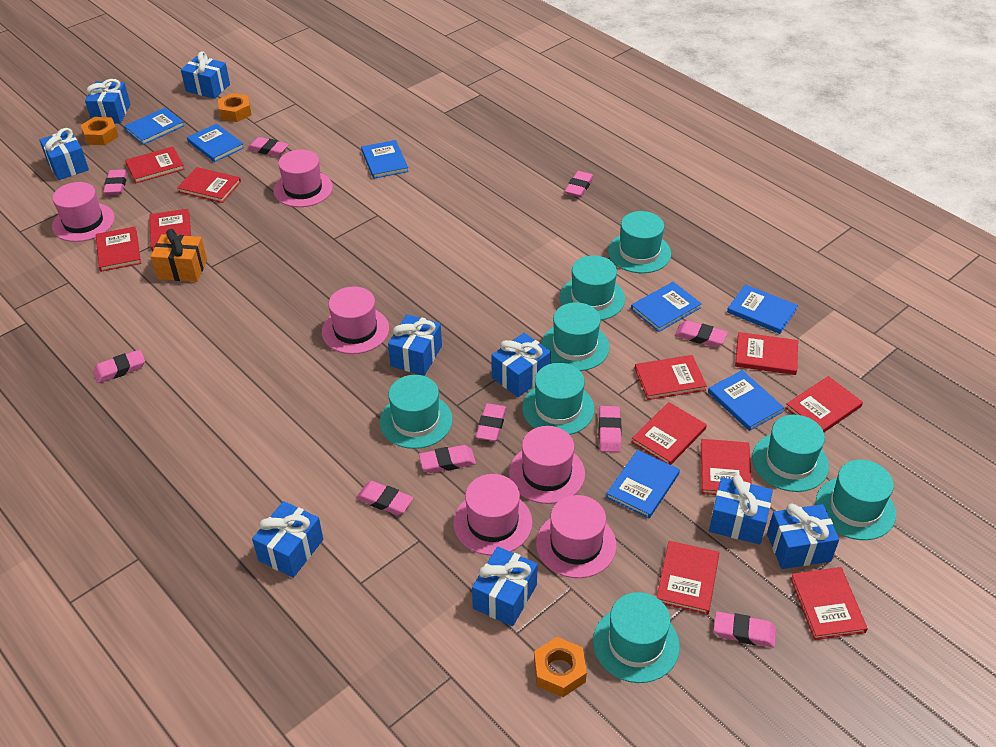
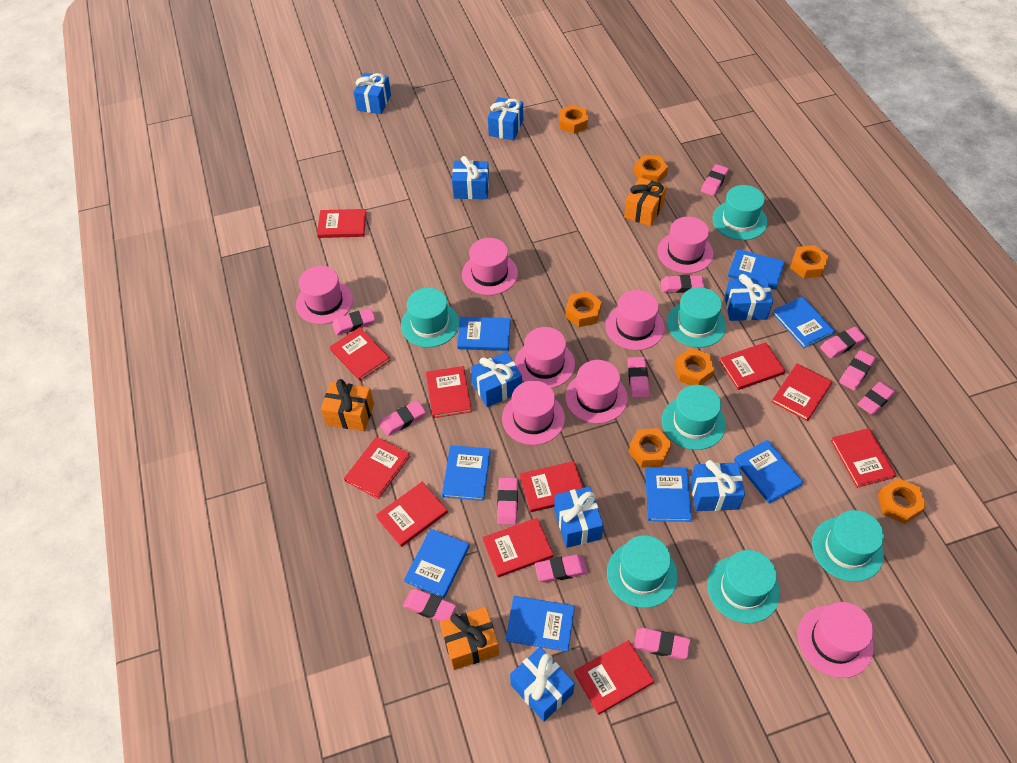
blue book: 7 -> 8
blue gift: 9 -> 8
orange gift: 1 -> 3
orange nut: 3 -> 7
pink eraser: 10 -> 12
pink hat: 6 -> 8
turquoise hat: 8 -> 7

